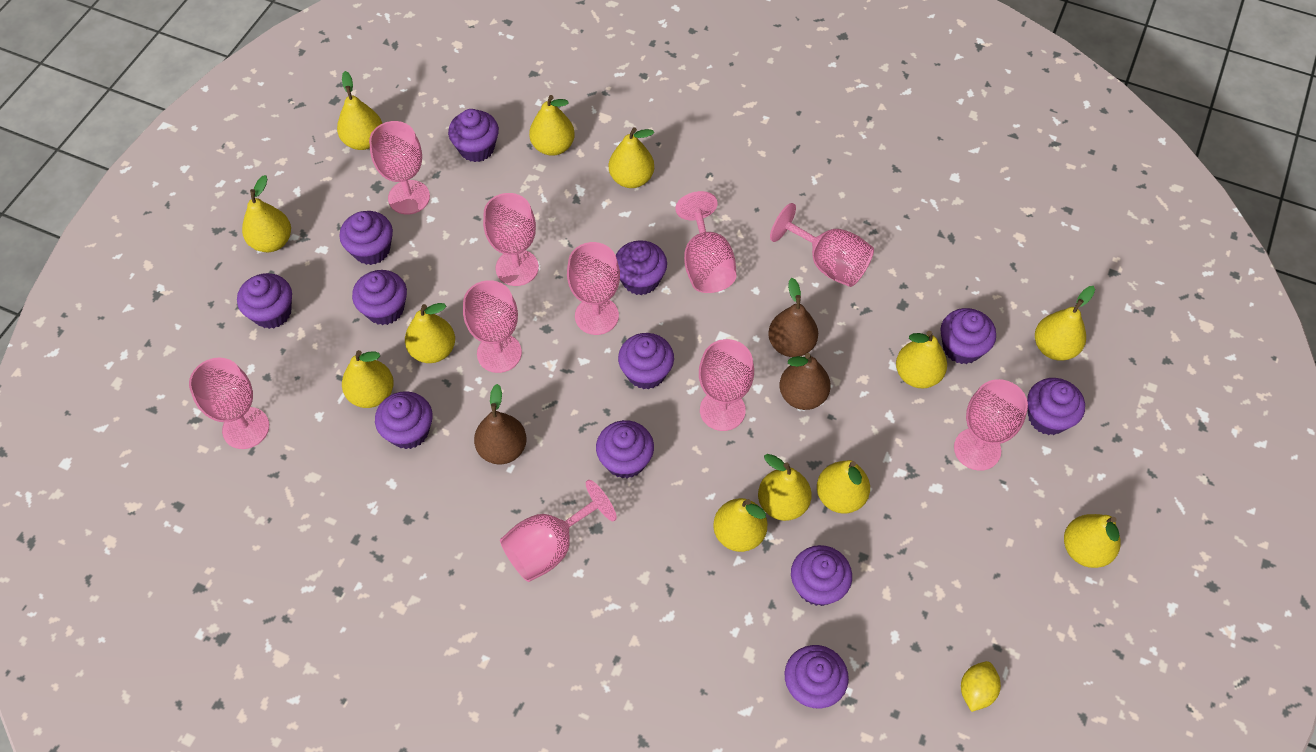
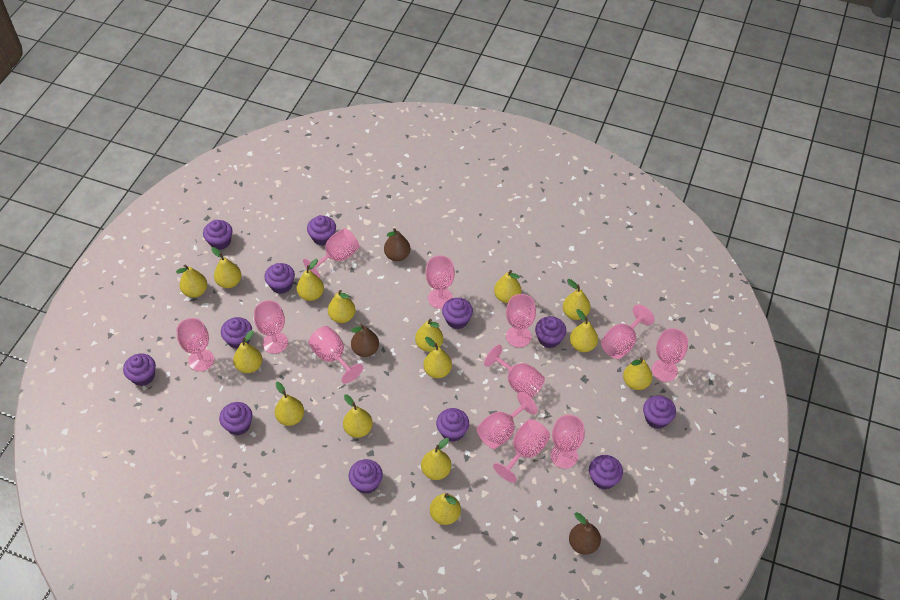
pink goblet: 10 -> 12
yellow lemon: 1 -> 0
yellow pear: 12 -> 15

